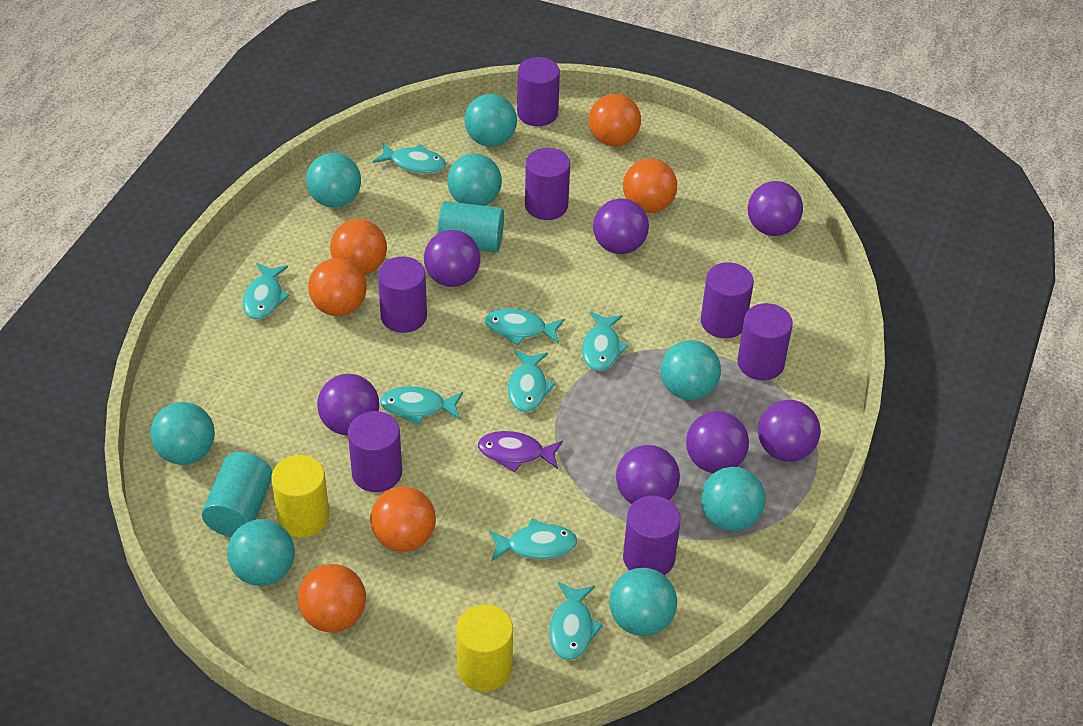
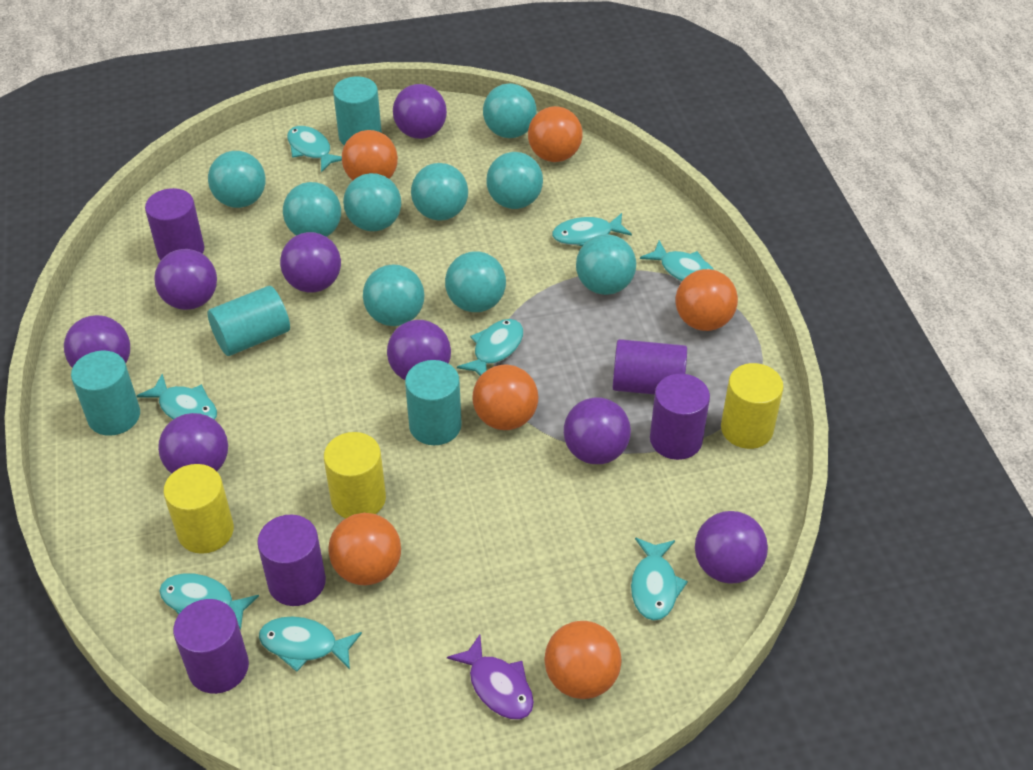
purple ball: 7 -> 8
purple cylinder: 7 -> 5
turquoise ball: 8 -> 9
turquoise cylinder: 2 -> 4
yellow cylinder: 2 -> 3

